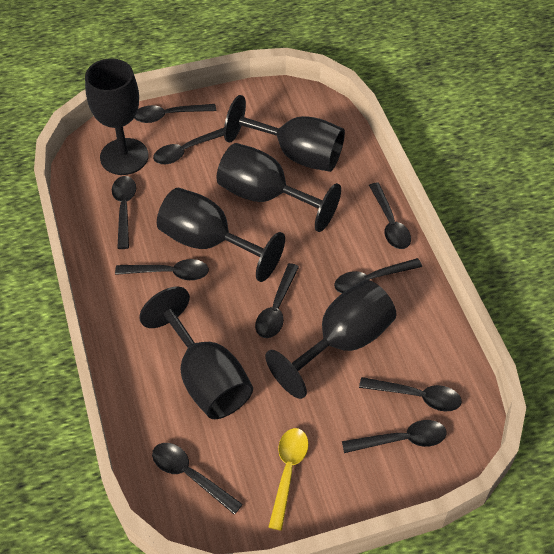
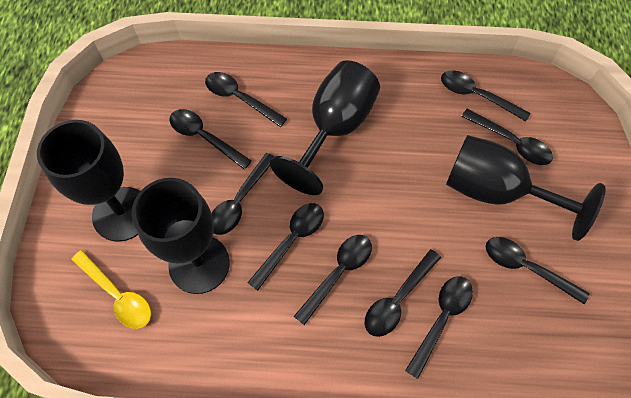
black goblet: 6 -> 4

